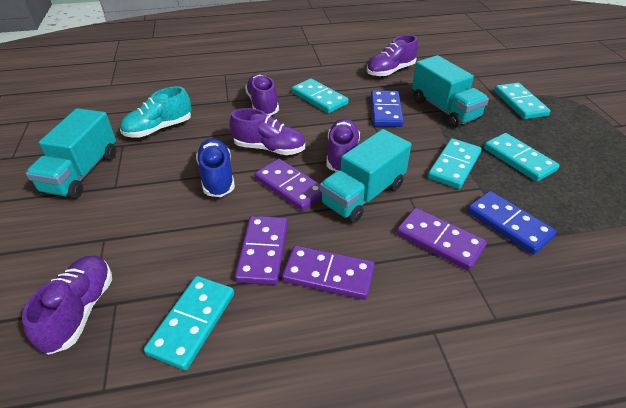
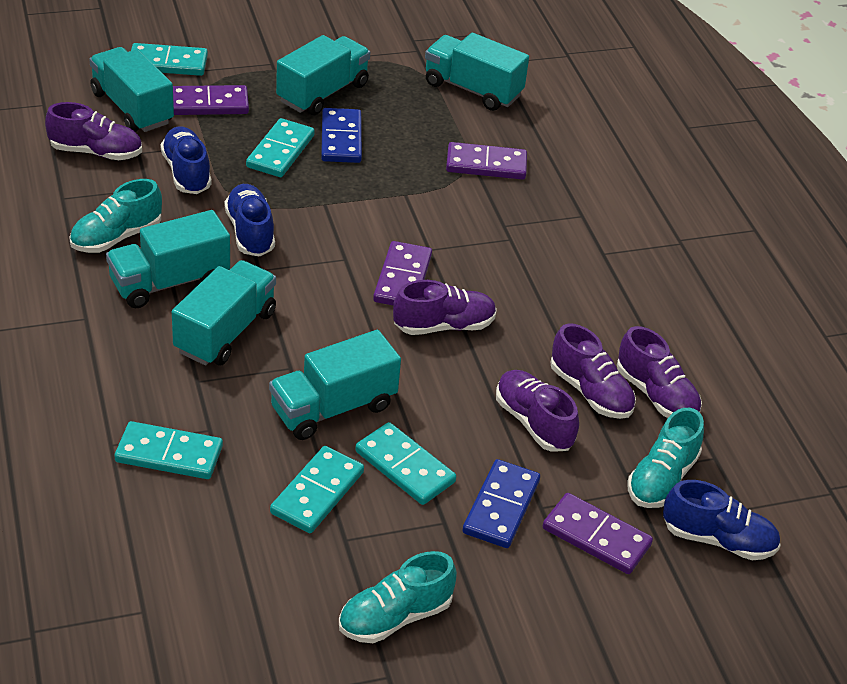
blue shoe: 1 -> 3
turquoise shoe: 1 -> 3
turquoise truck: 3 -> 6

